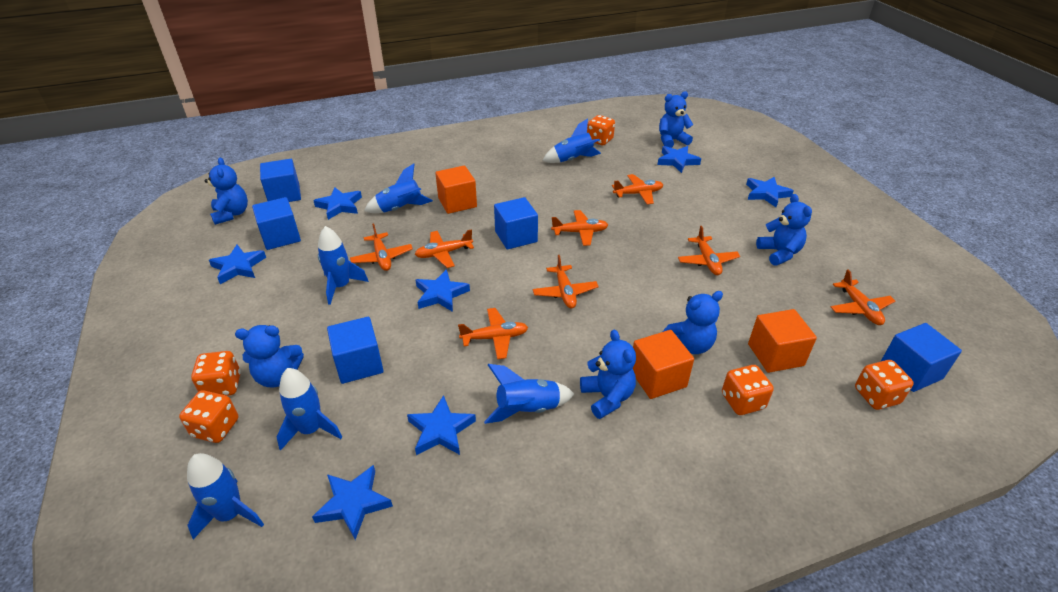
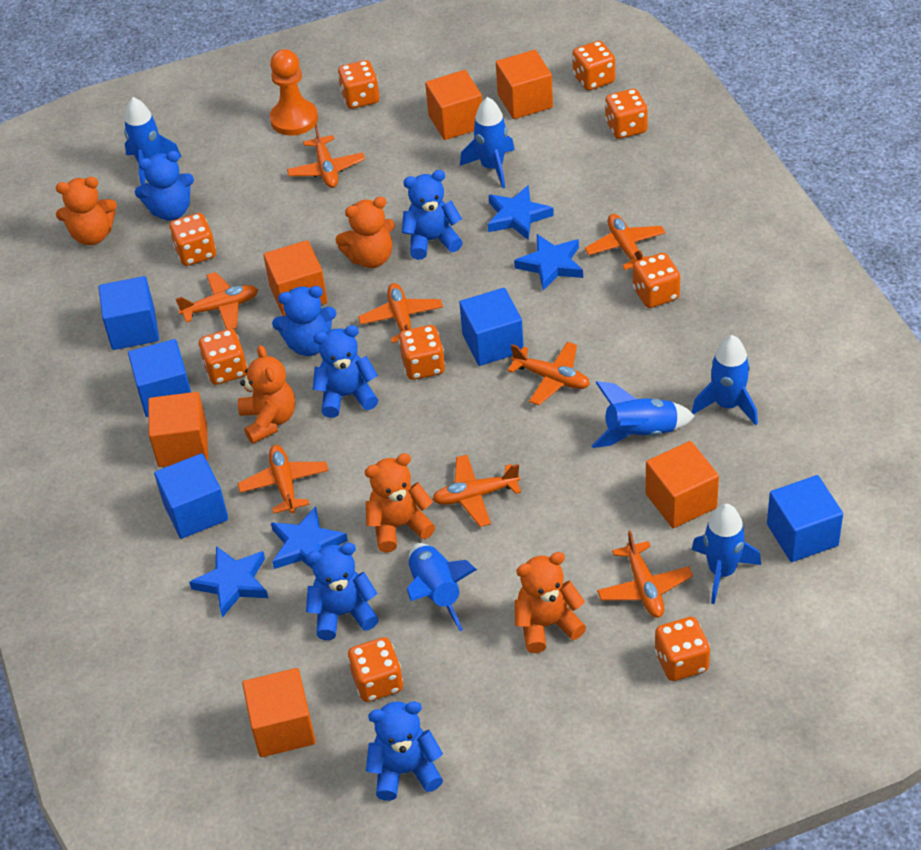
blue star: 7 -> 4
orange cube: 3 -> 6
orange dice: 5 -> 9
orange pawn: 0 -> 1
orange teddy bear: 0 -> 5

